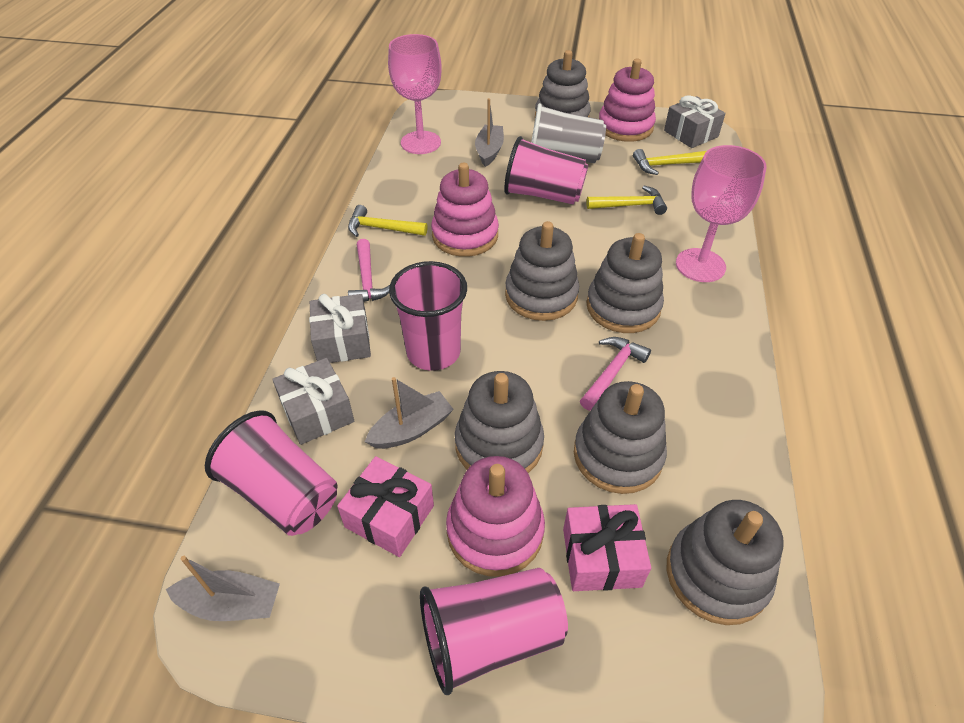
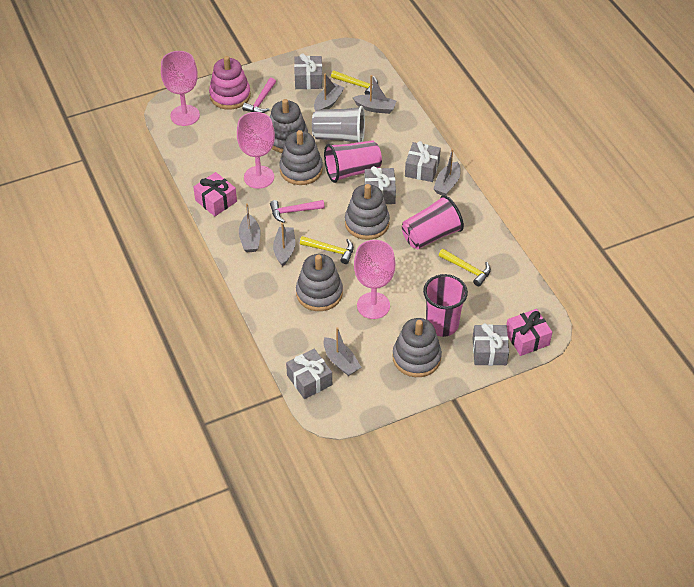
grey boat: 3 -> 6
grey gift: 3 -> 5
grey stacking toy: 6 -> 5
pink cup: 4 -> 3
pink goblet: 2 -> 3
pink stacking toy: 3 -> 1

